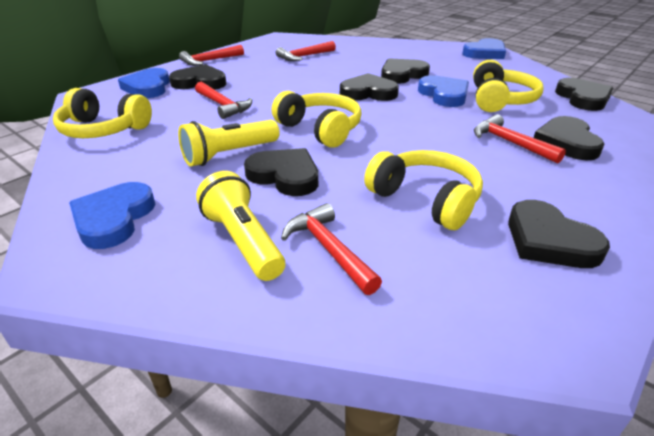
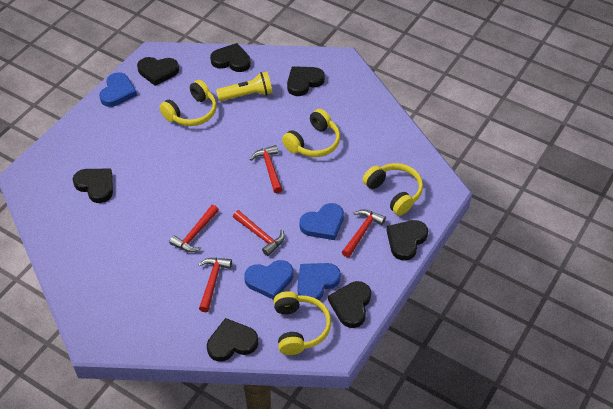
yellow flashlight: 2 -> 1

